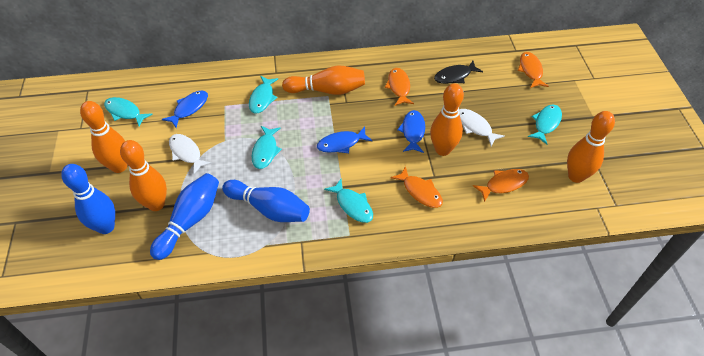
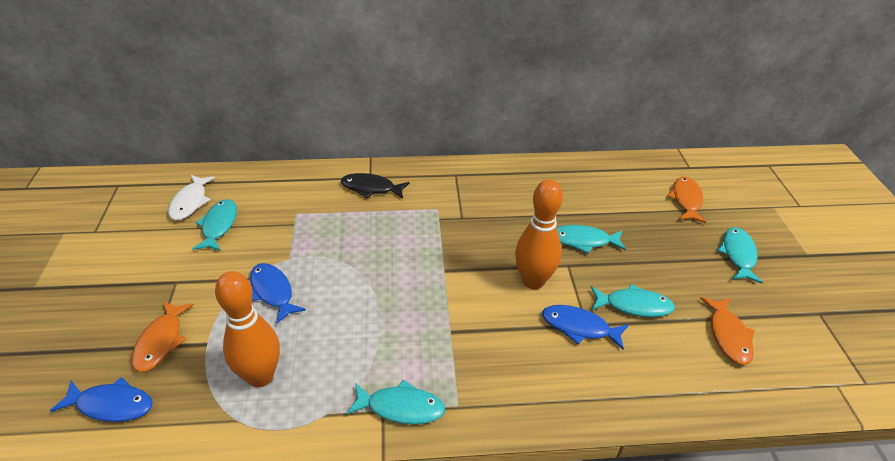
blue bowling pin: 3 -> 0
orange bowling pin: 5 -> 2
orange fish: 4 -> 3
white fish: 2 -> 1

